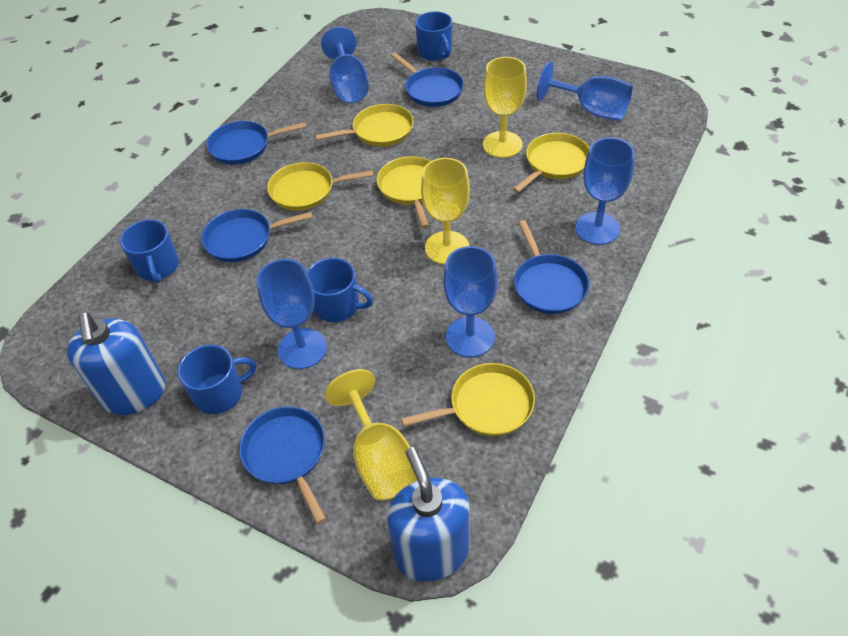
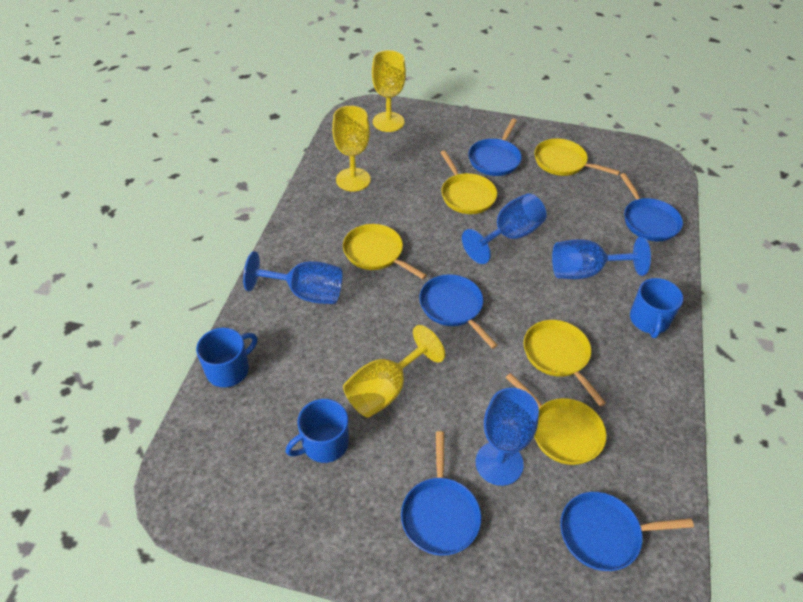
blue goblet: 5 -> 4
blue mug: 4 -> 3
blue soap dispenser: 2 -> 0

